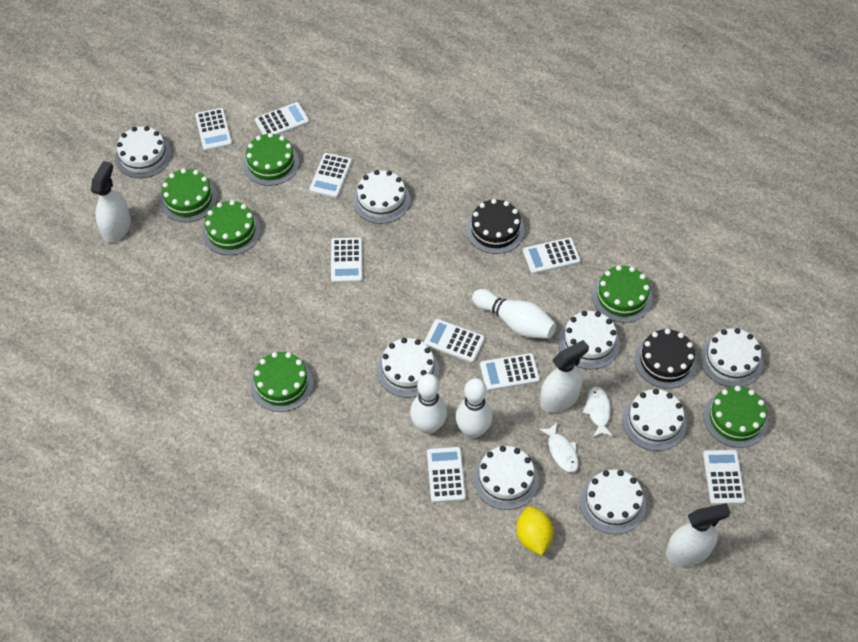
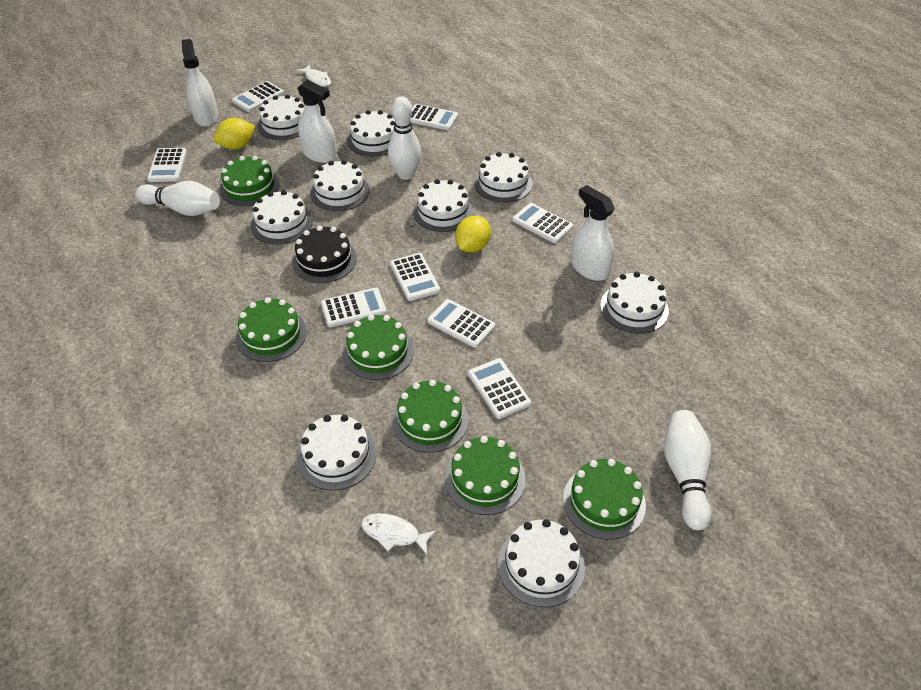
black cake: 2 -> 1
white cake: 8 -> 9
white calculator: 9 -> 8
yellow lemon: 1 -> 2

